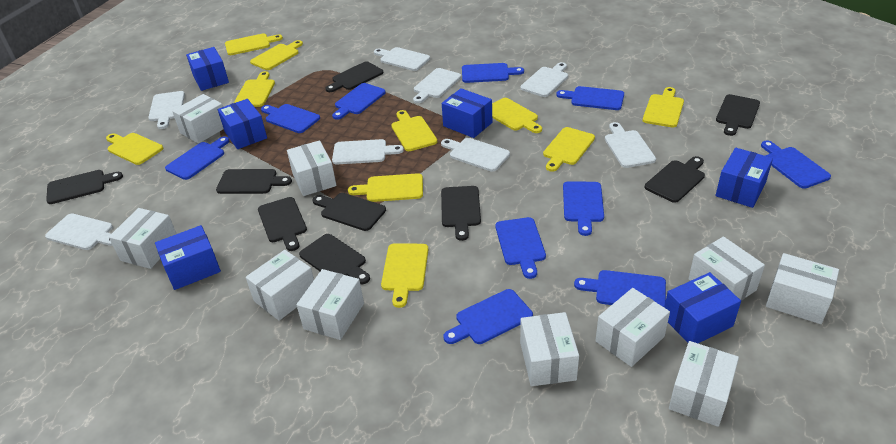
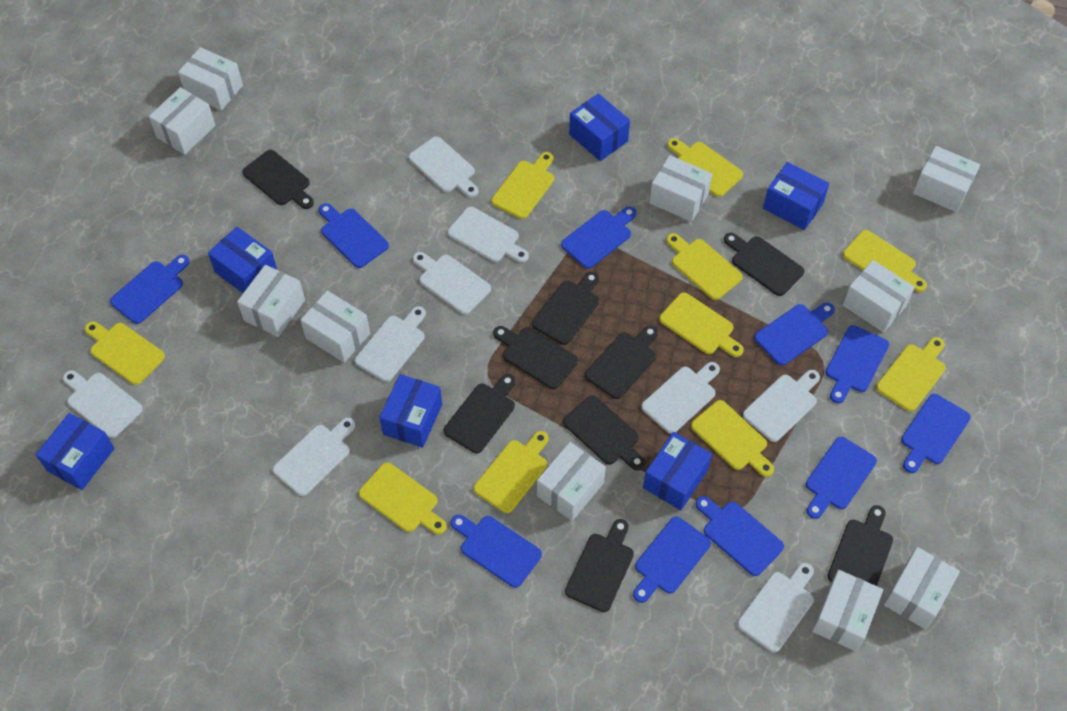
white cutting board: 8 -> 9

